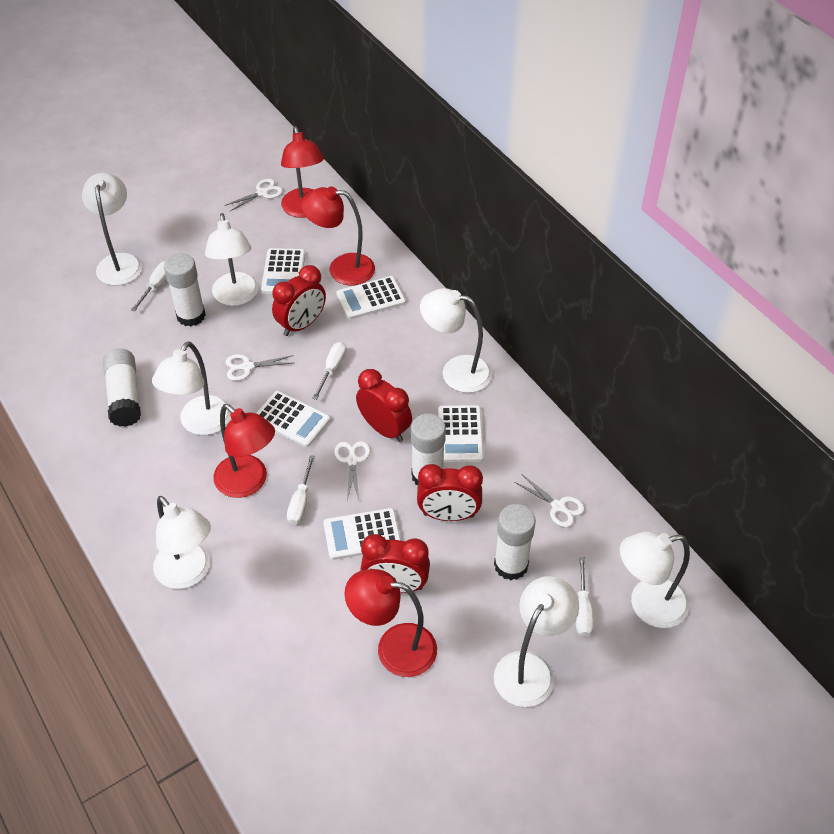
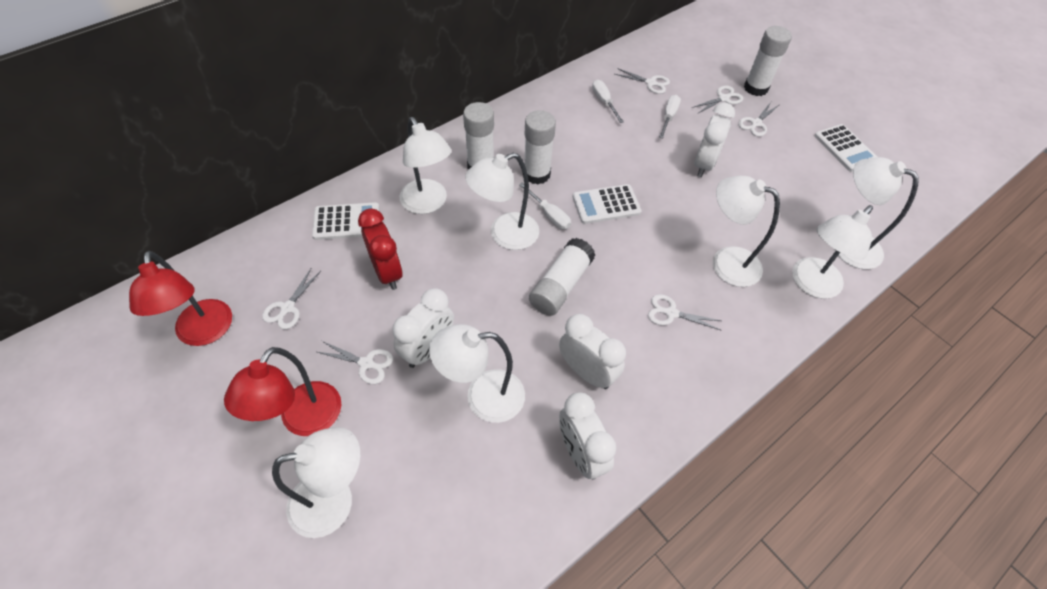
red clock: 4 -> 1
red lamp: 4 -> 2
white calculator: 5 -> 3
white clock: 0 -> 4
white scissors: 4 -> 6
white screwdriver: 4 -> 3

